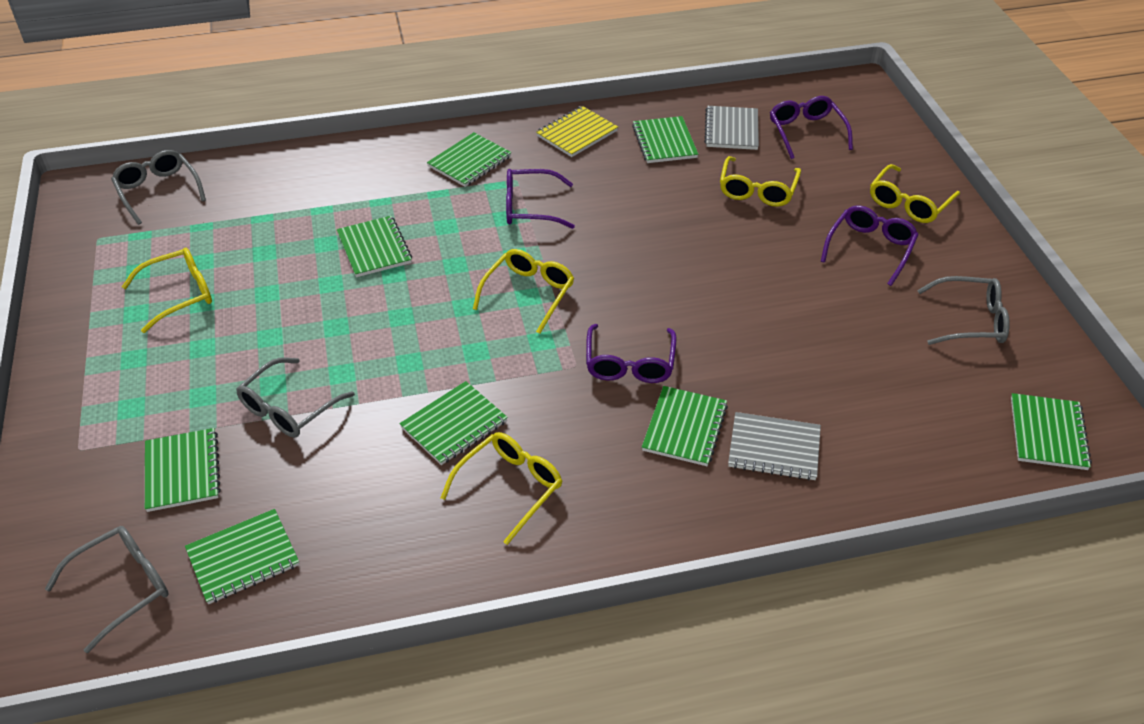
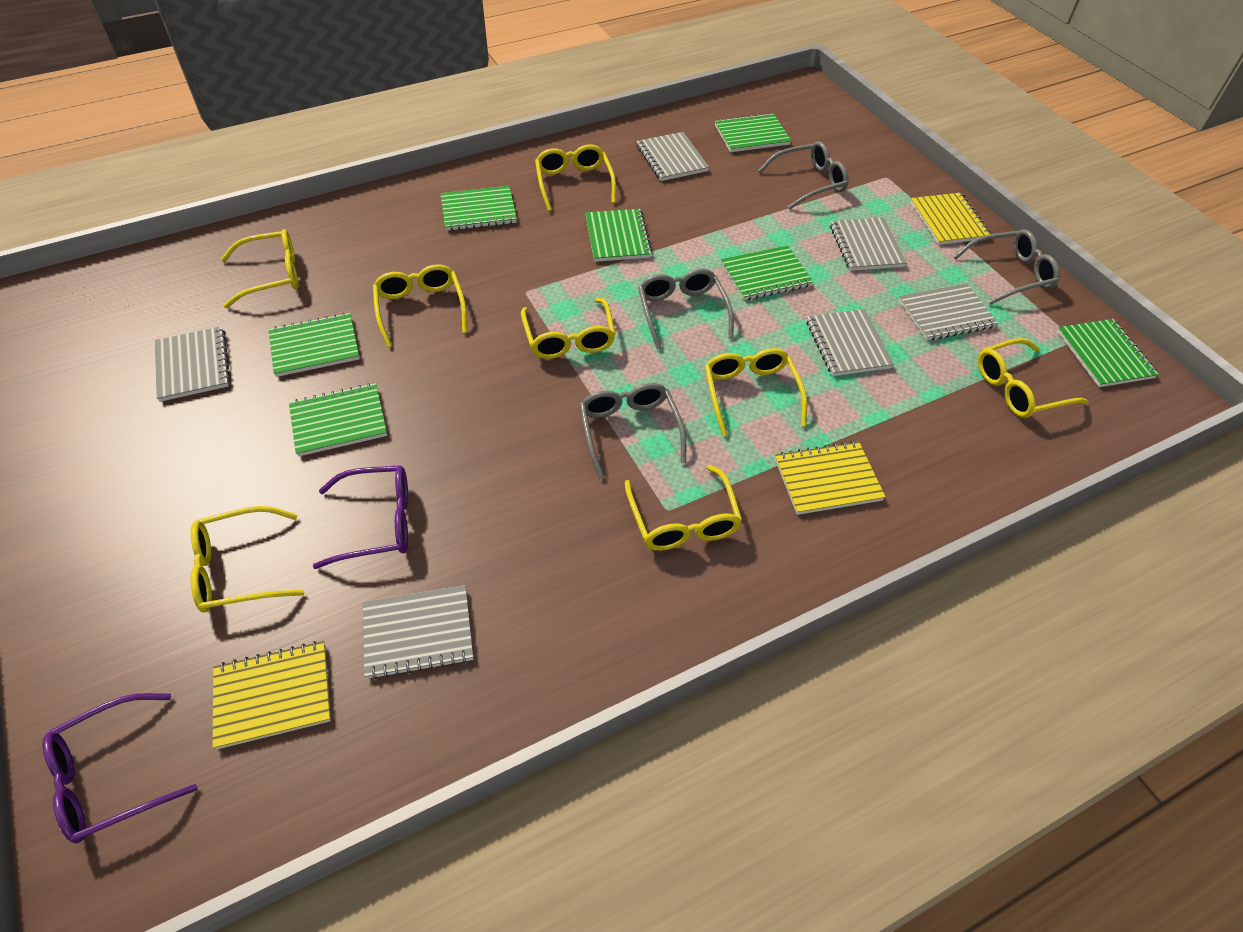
green notebook: 8 -> 7
grey notebook: 2 -> 6
purple glasses: 4 -> 2
yellow glasses: 5 -> 8
yellow notebook: 1 -> 3

